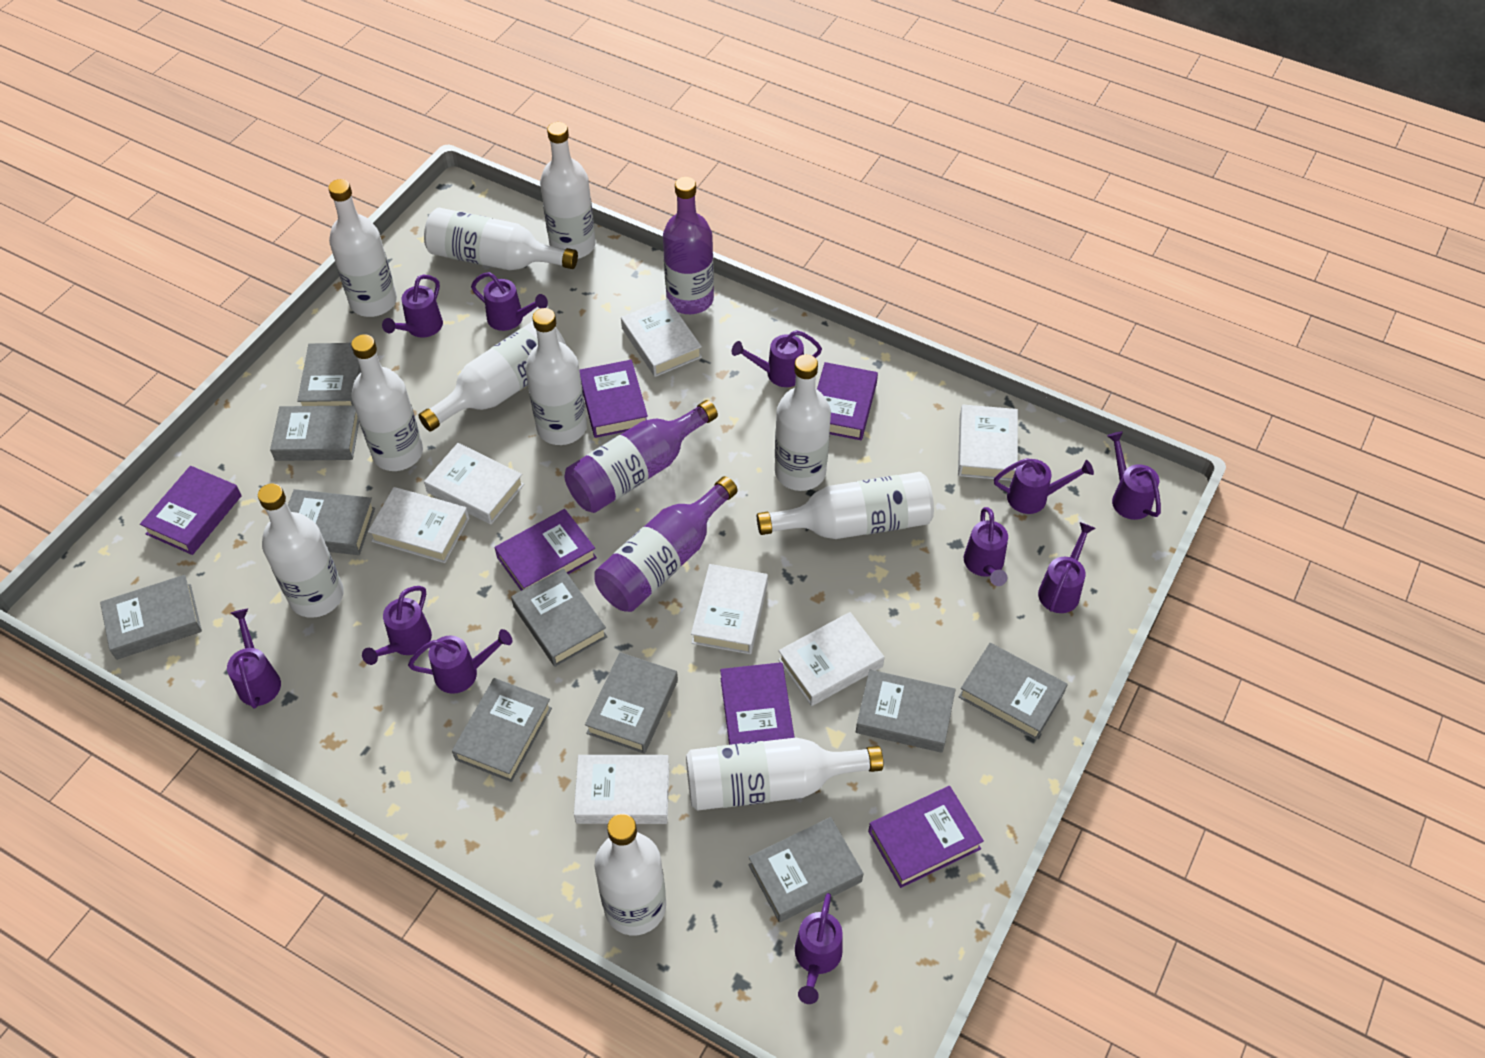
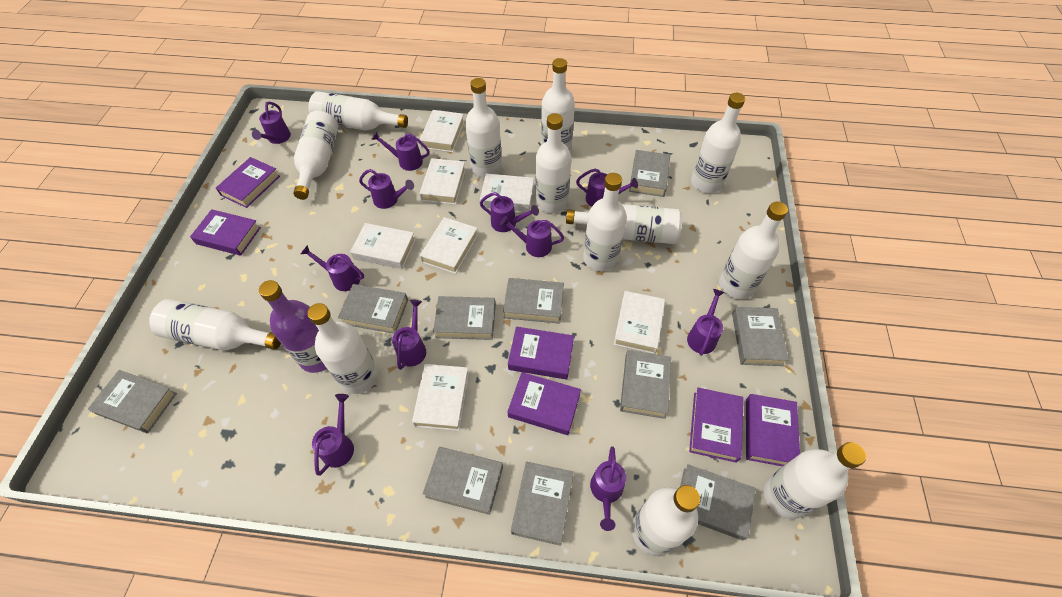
purple bottle: 3 -> 1
white bottle: 11 -> 13

